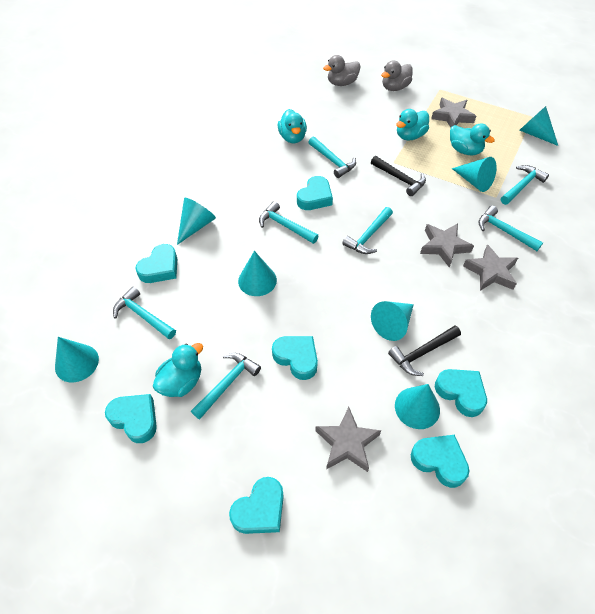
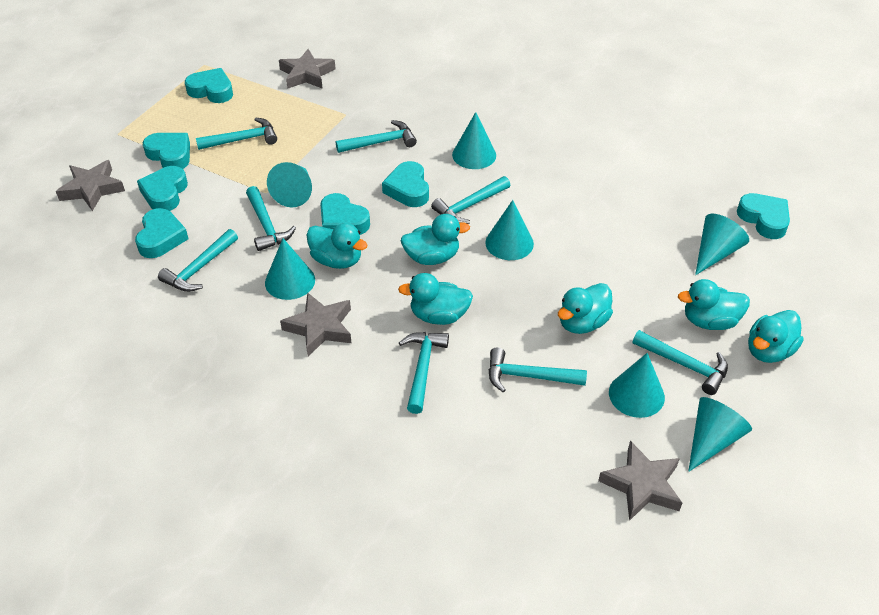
black hammer: 2 -> 0
grey duck: 2 -> 0
turquoise duck: 4 -> 6
turquoise hammer: 7 -> 8

